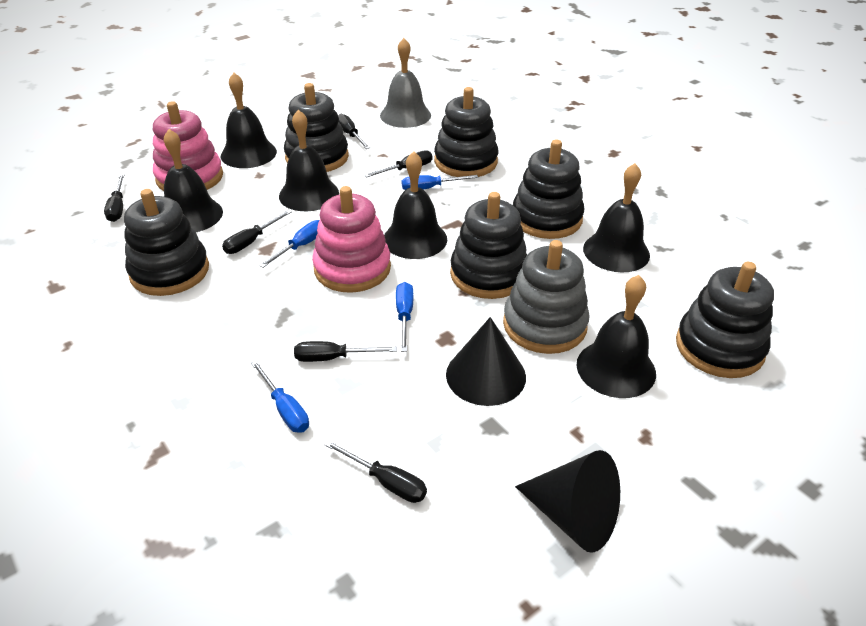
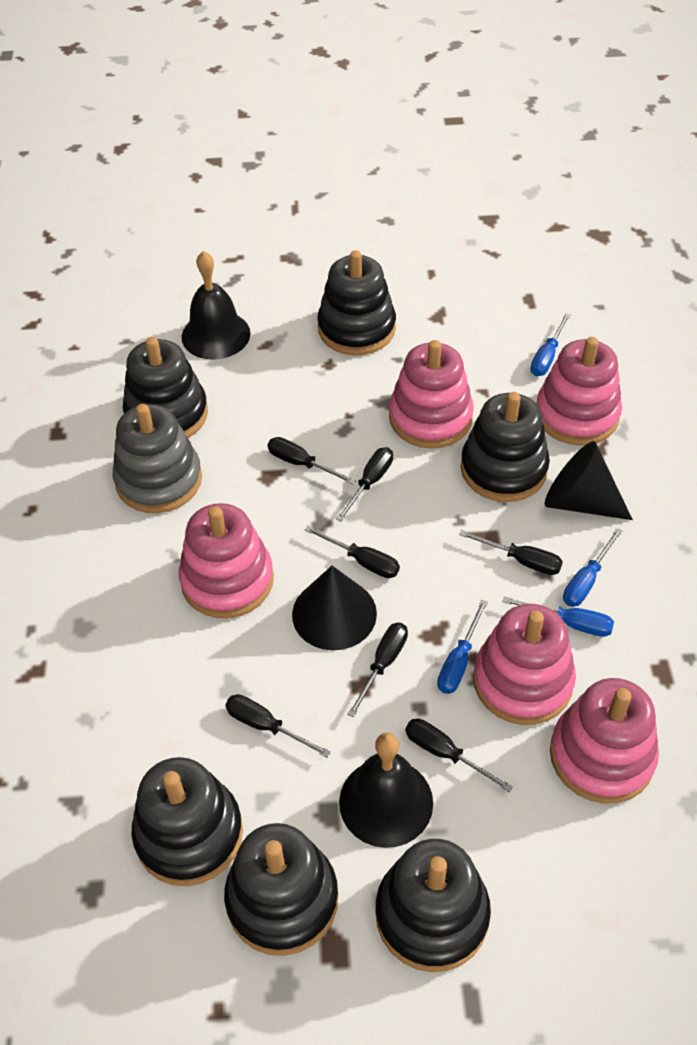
black bell: 6 -> 2
black screwdriver: 6 -> 7
grey bell: 1 -> 0
pink stacking toy: 2 -> 5

